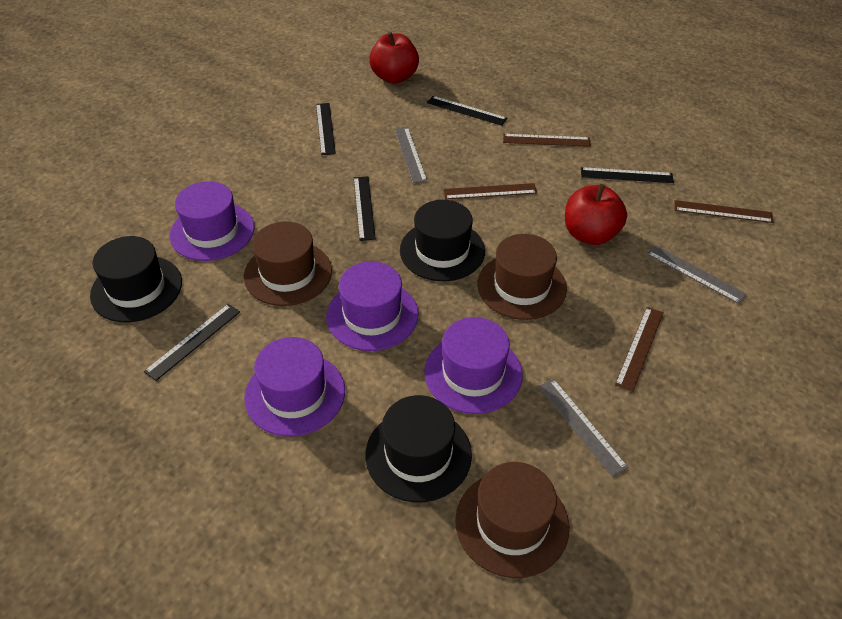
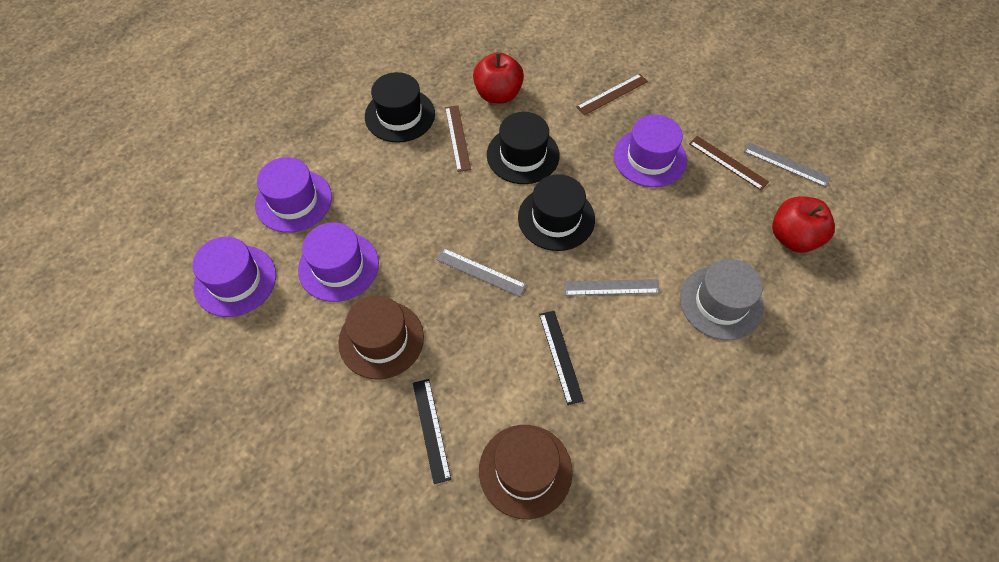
black ruler: 5 -> 2
brown hat: 3 -> 2
brown ruler: 4 -> 3
grey hat: 0 -> 1

